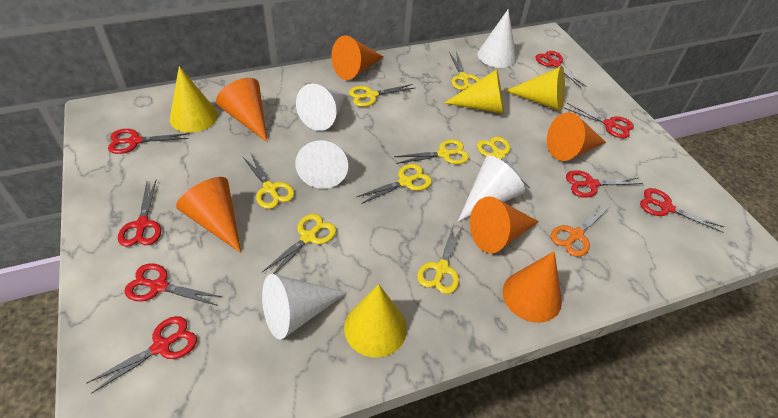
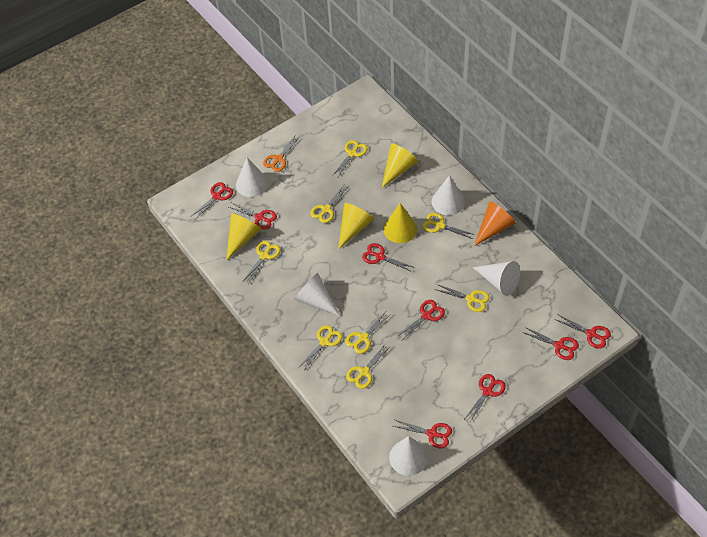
orange cone: 6 -> 1

